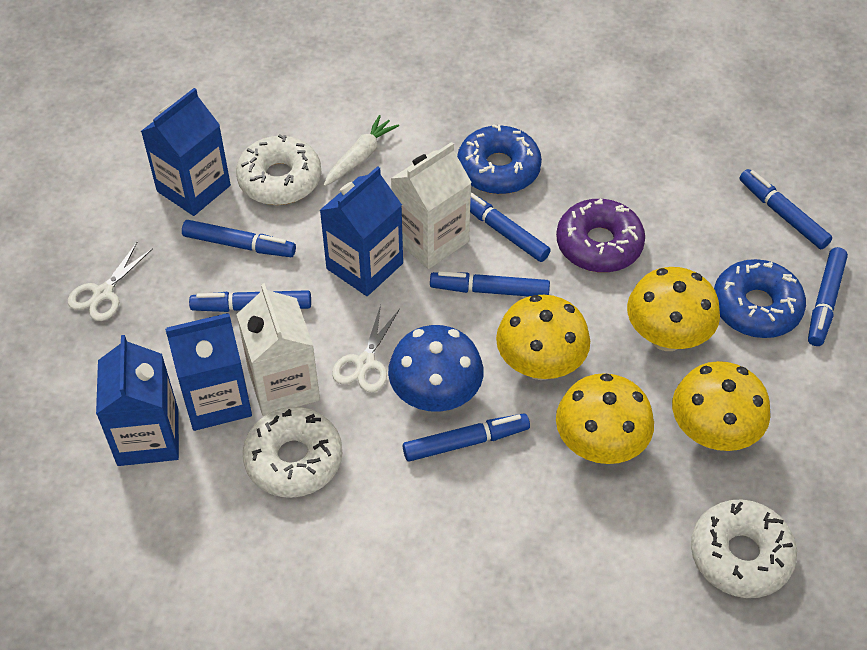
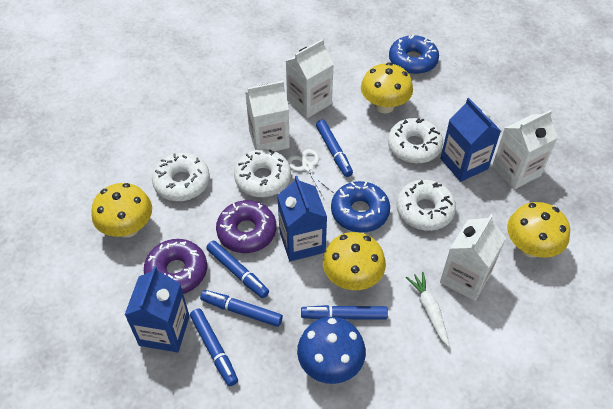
blue carton: 4 -> 3
blue marker: 7 -> 5
purple donut: 1 -> 2
white carton: 2 -> 4
white donut: 3 -> 4
white scissors: 2 -> 1

